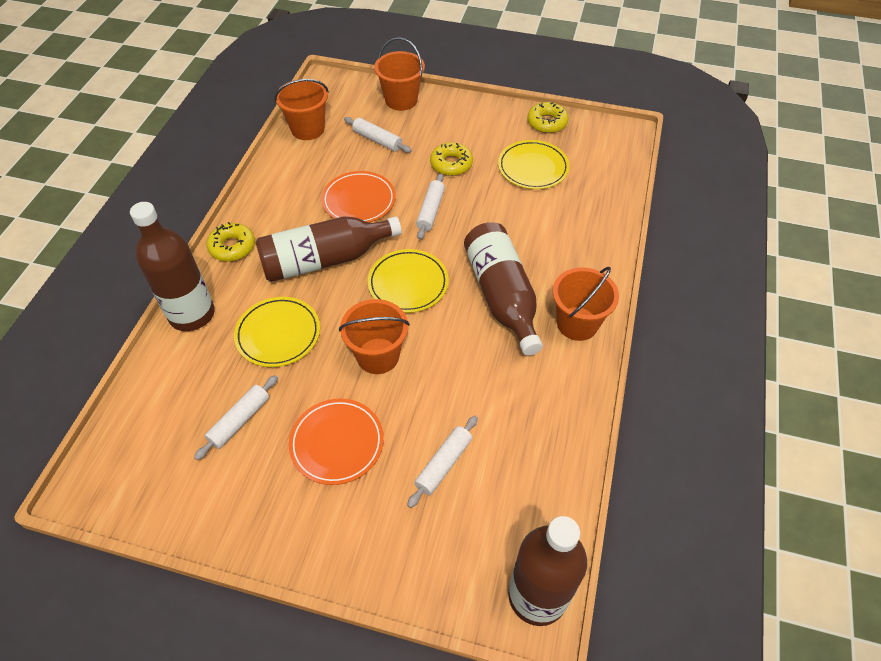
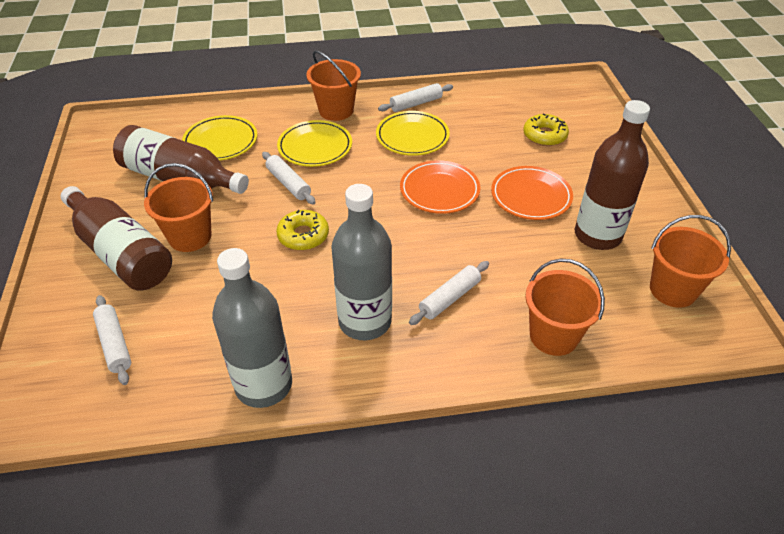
brown bottle: 4 -> 3
grey bottle: 0 -> 2
yellow donut: 3 -> 2

